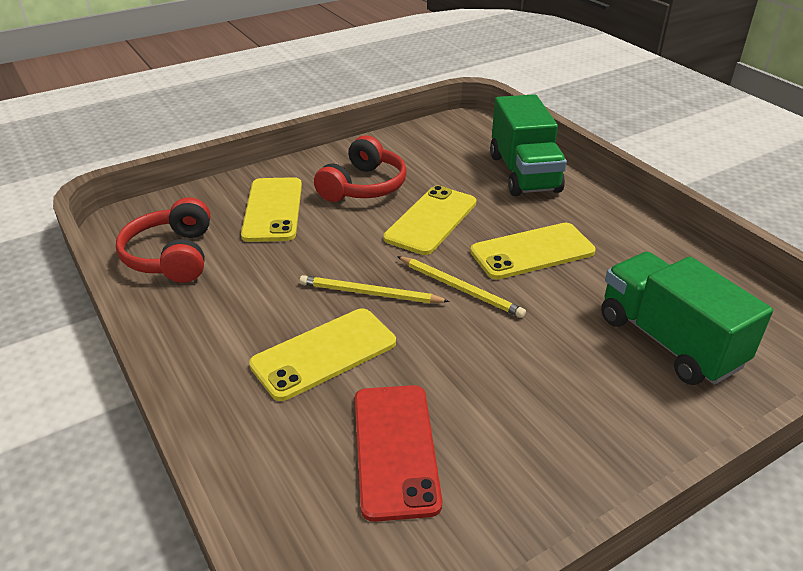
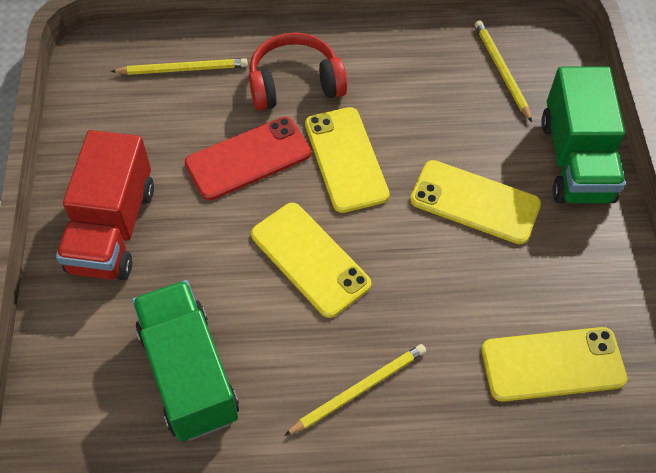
red headphones: 2 -> 1
red truck: 0 -> 1
yellow pencil: 2 -> 3

